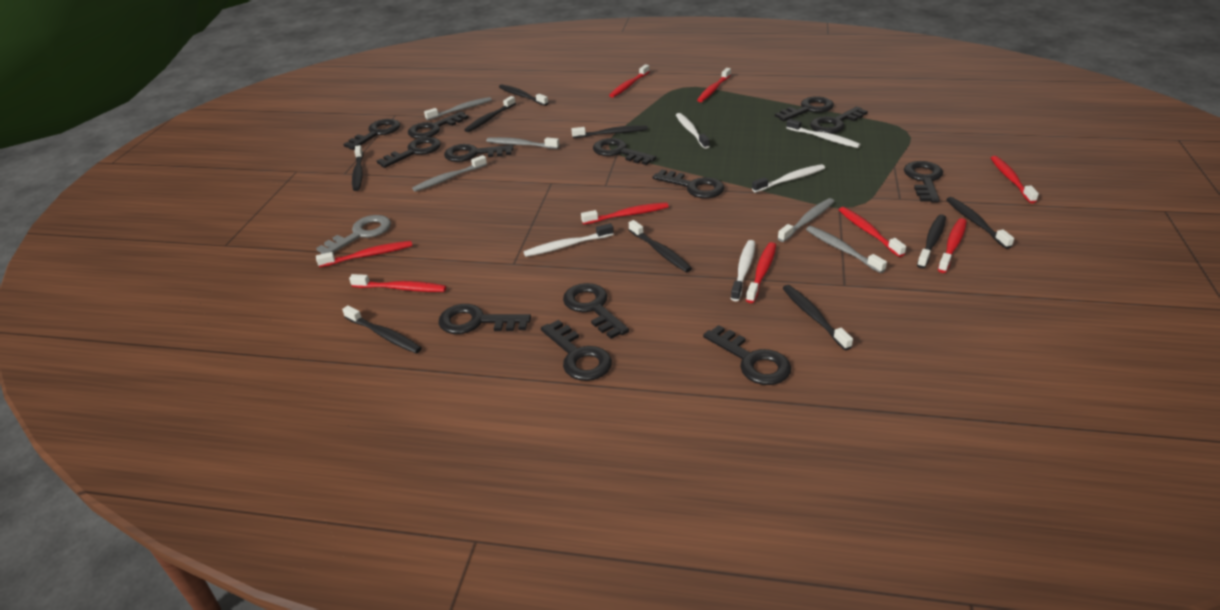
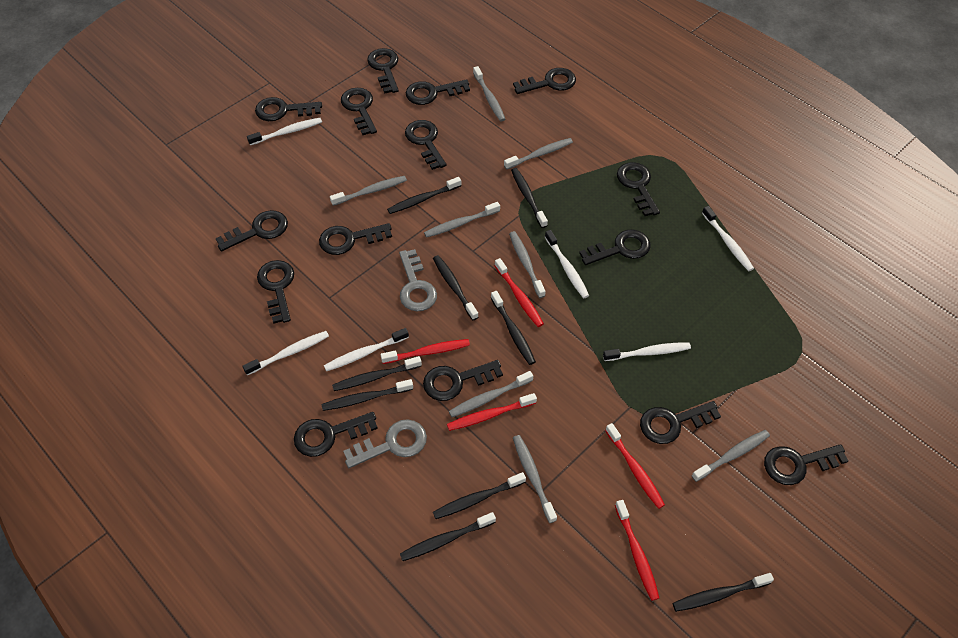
black key: 13 -> 15
grey key: 1 -> 2
grey toothbrush: 5 -> 8
red toothbrush: 9 -> 5
white toothbrush: 5 -> 6

